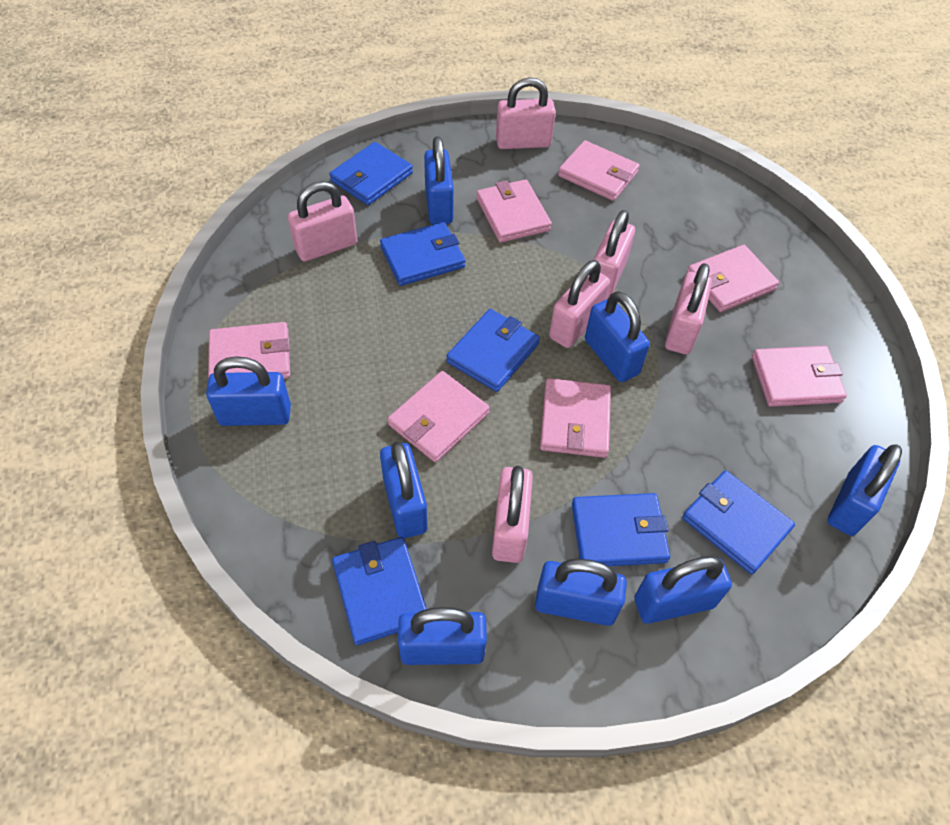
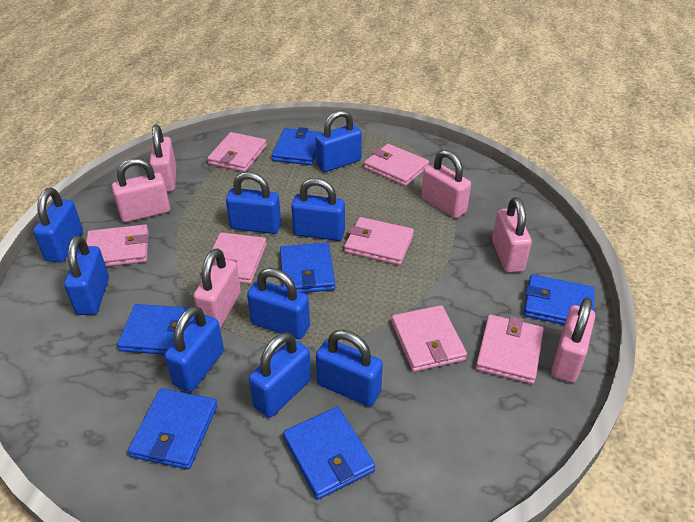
blue padlock: 8 -> 9

